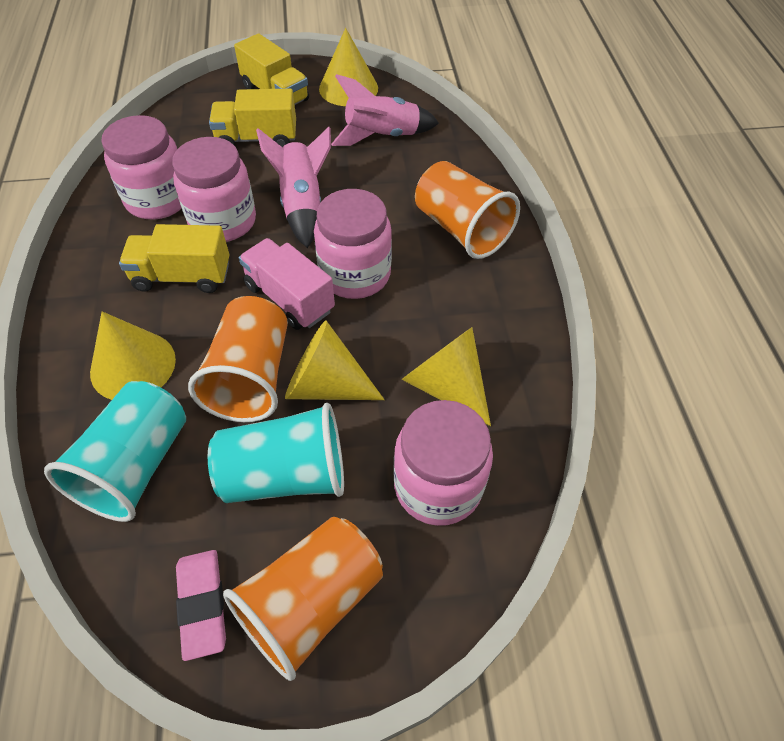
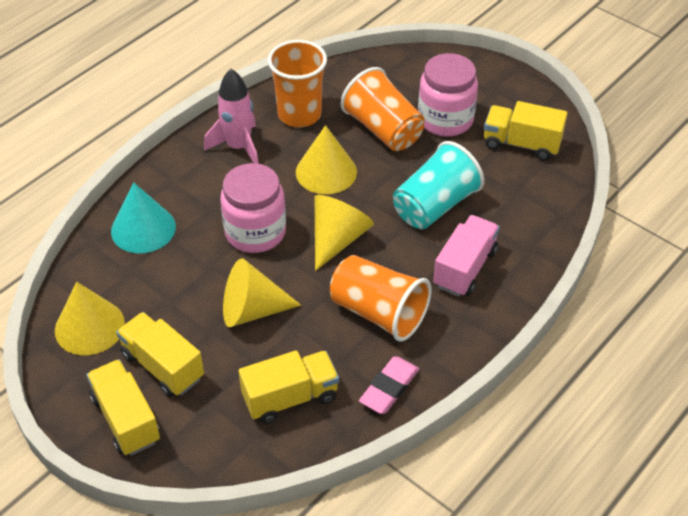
pink jar: 4 -> 2
pink rocket: 2 -> 1
turquoise cone: 0 -> 1
turquoise cup: 2 -> 1
yellow truck: 3 -> 4

